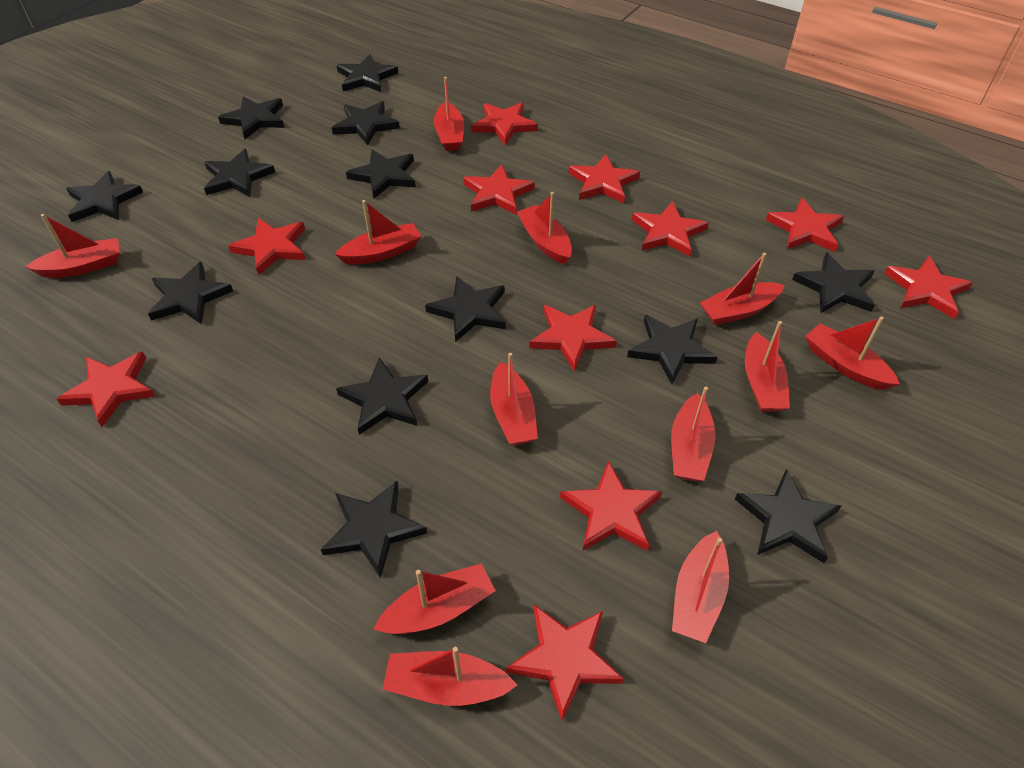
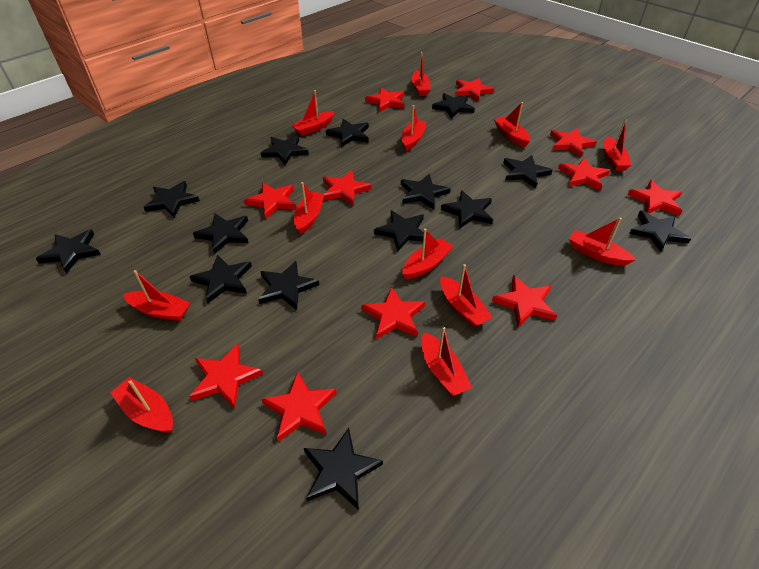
black star: 13 -> 14

